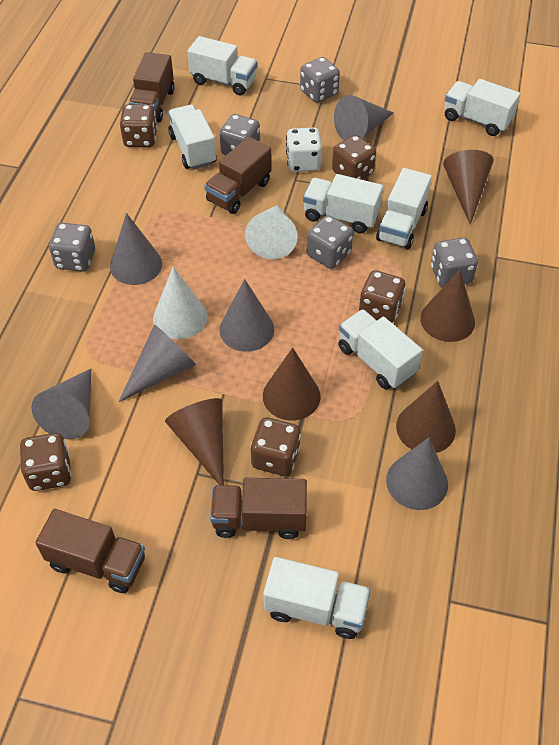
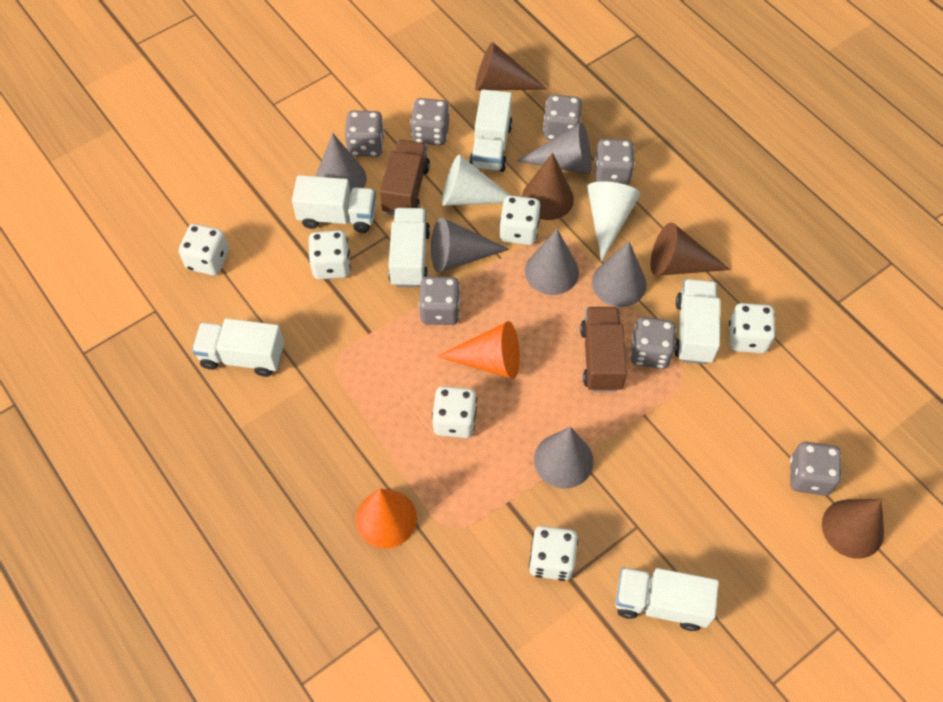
brown cone: 5 -> 4
brown dice: 5 -> 0
brown truck: 4 -> 2
grey dice: 5 -> 7
orange cone: 0 -> 2
white dice: 1 -> 6
white truck: 7 -> 6

